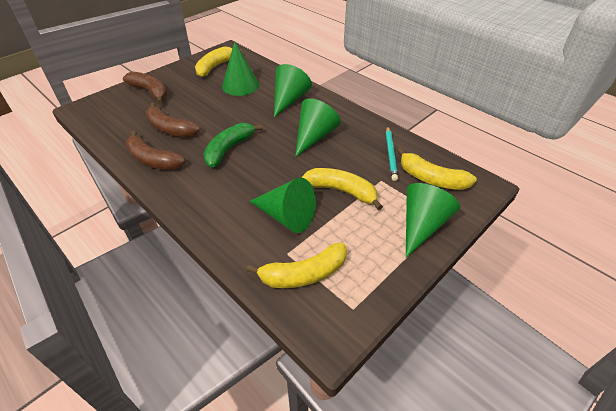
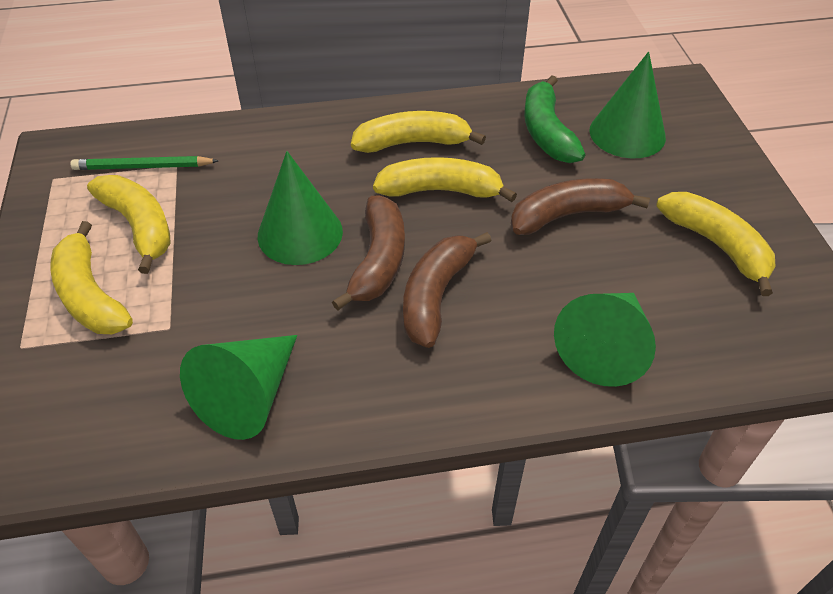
green cone: 5 -> 4
green pencil: 0 -> 1
turquoise pencil: 1 -> 0
yellow banana: 4 -> 5

